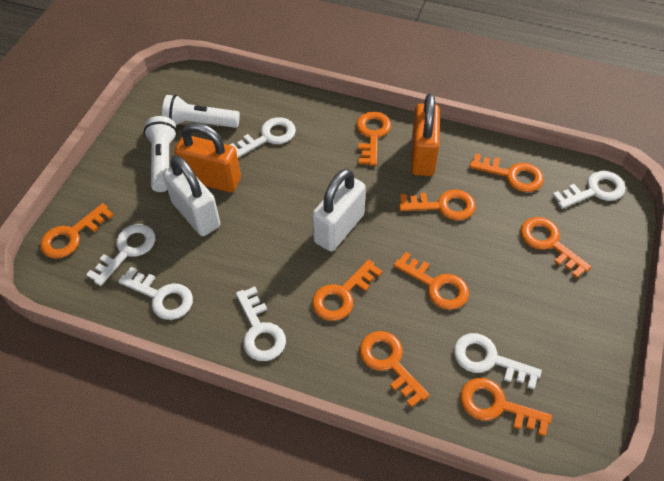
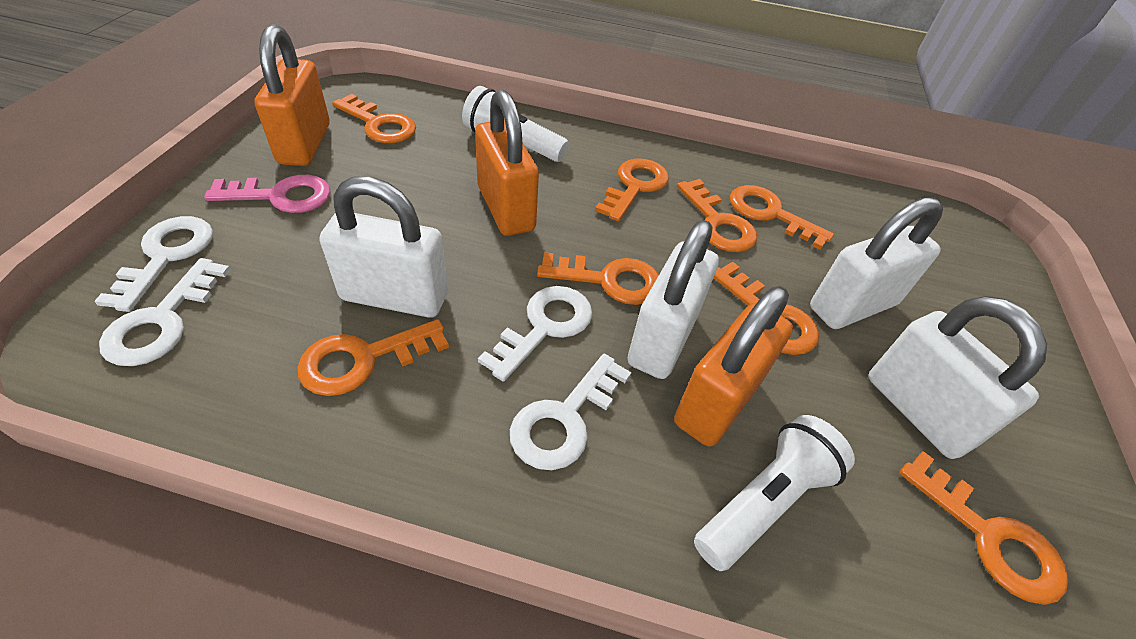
orange key: 9 -> 8
orange padlock: 2 -> 3
pink key: 0 -> 1
white key: 6 -> 4
white padlock: 2 -> 4

